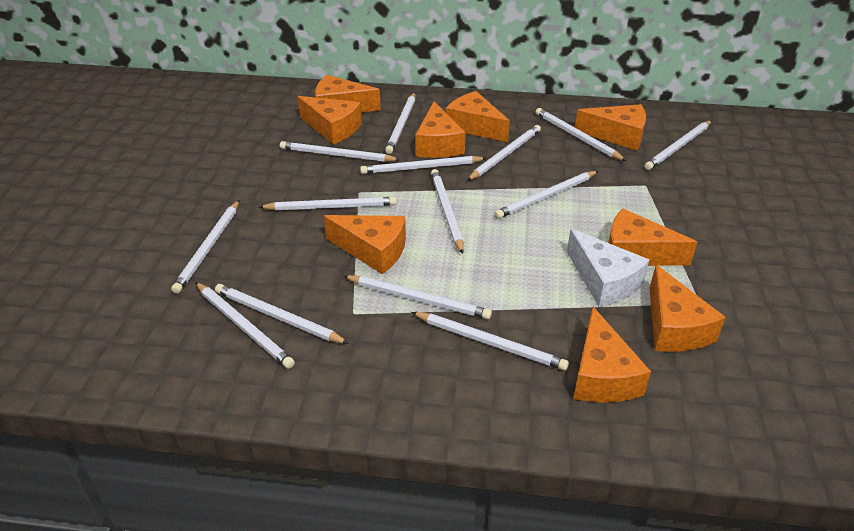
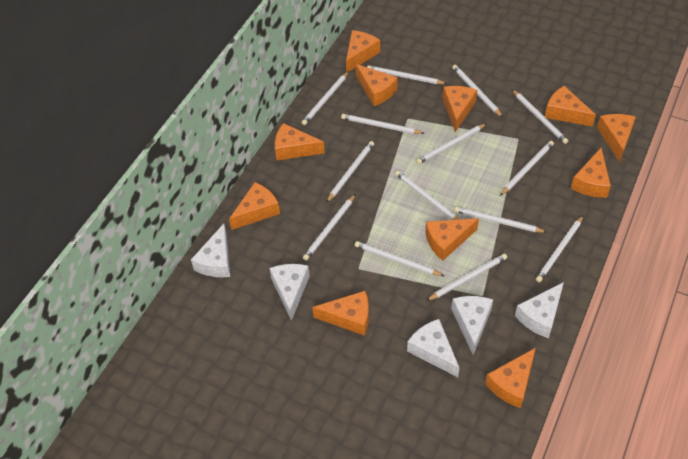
orange cheese: 9 -> 11
white cheese: 1 -> 5

